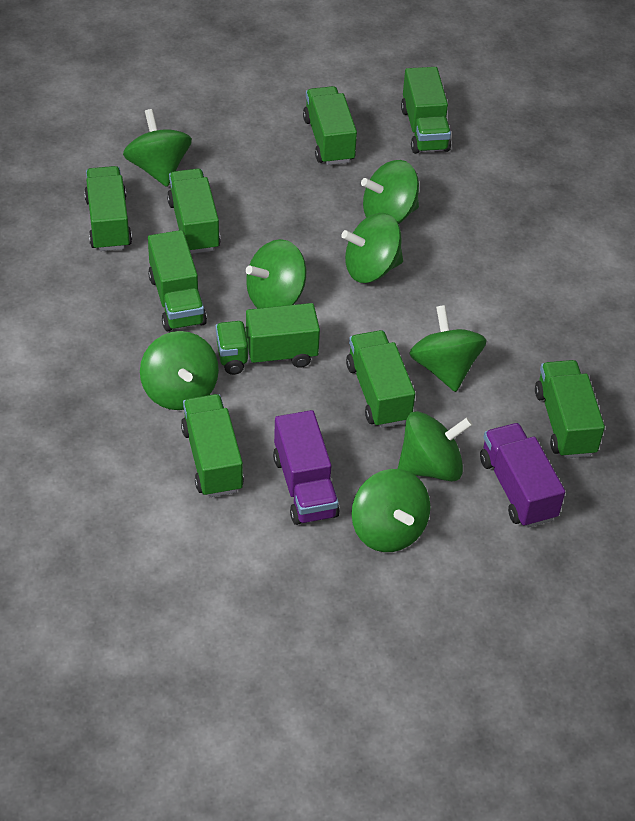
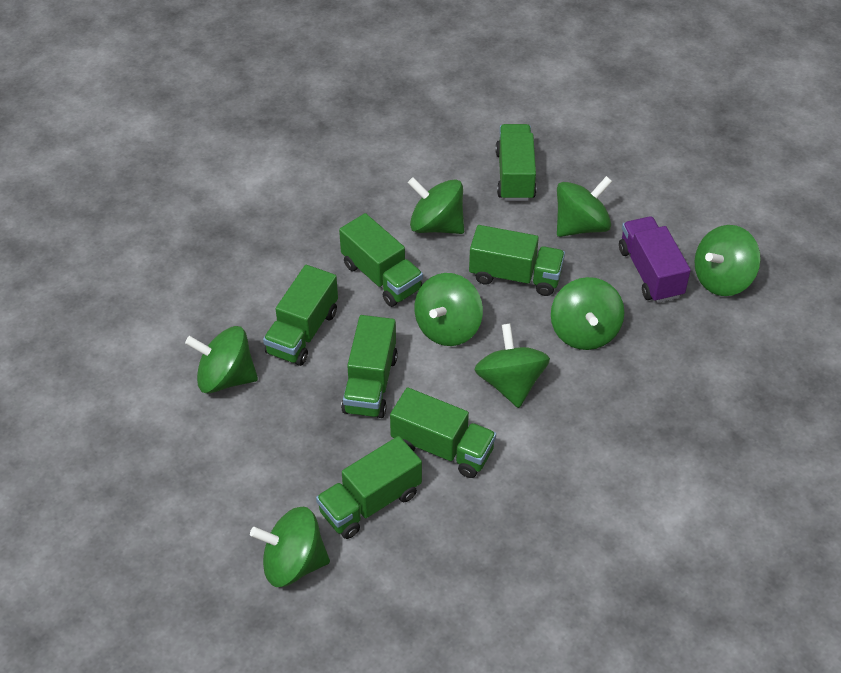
green truck: 9 -> 7
purple truck: 2 -> 1

